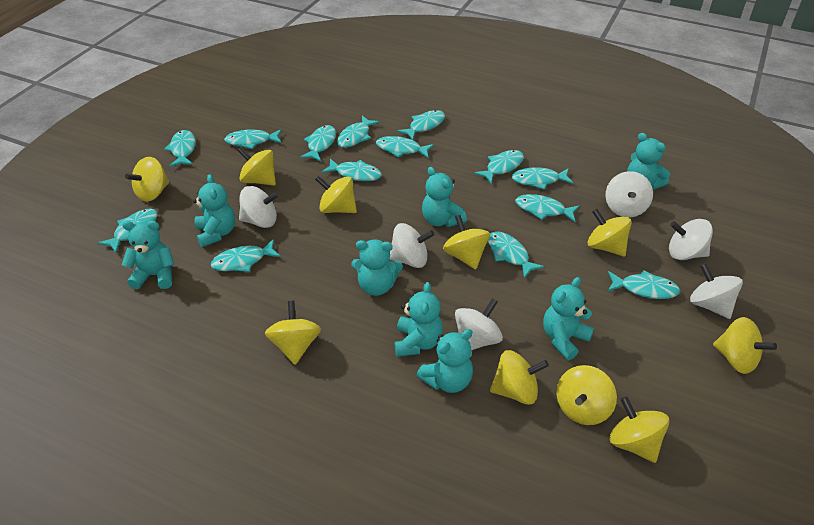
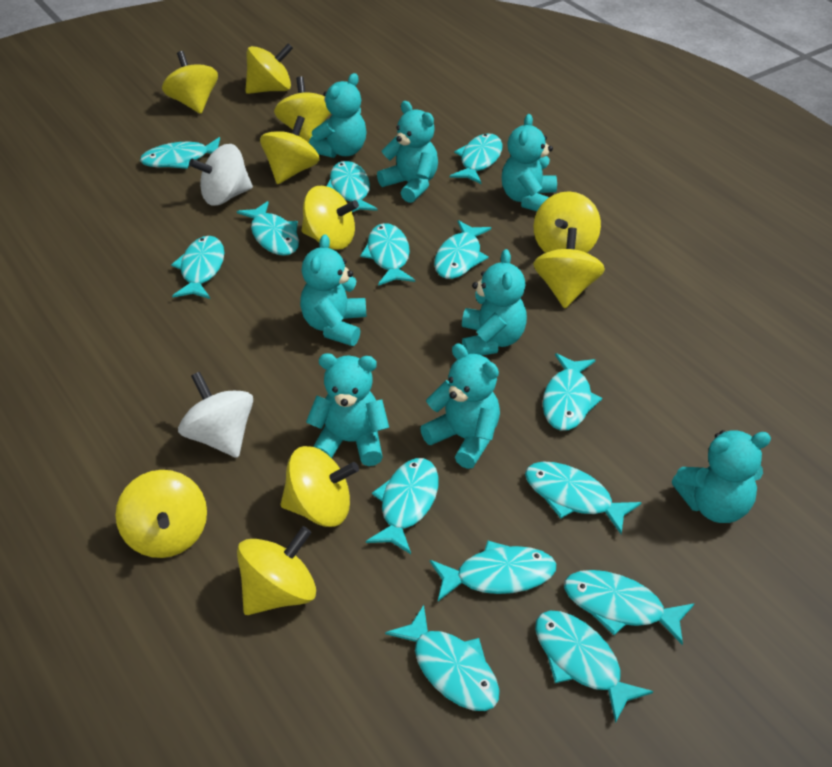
white spinning top: 6 -> 2

